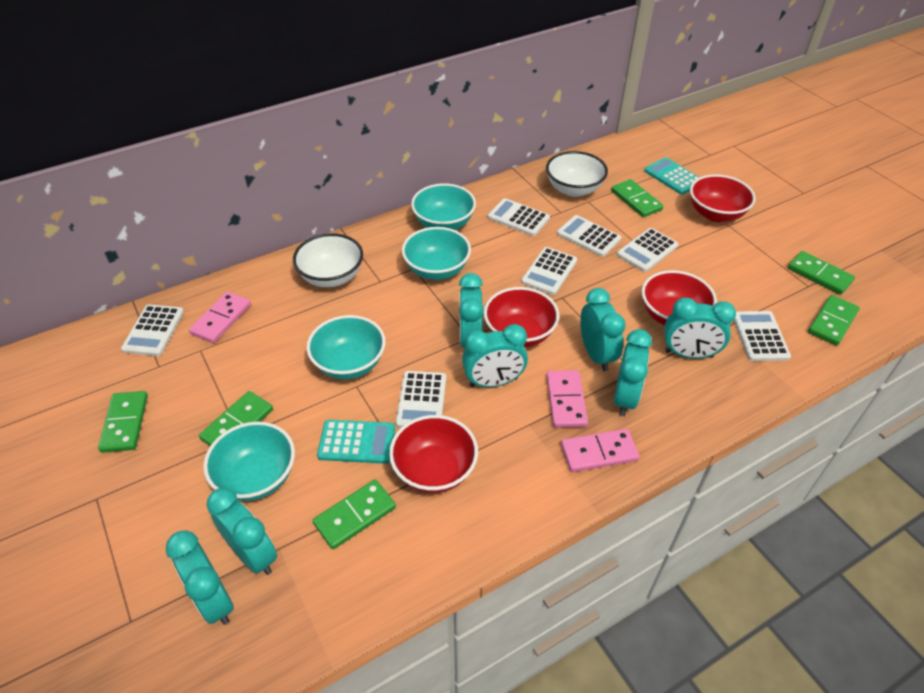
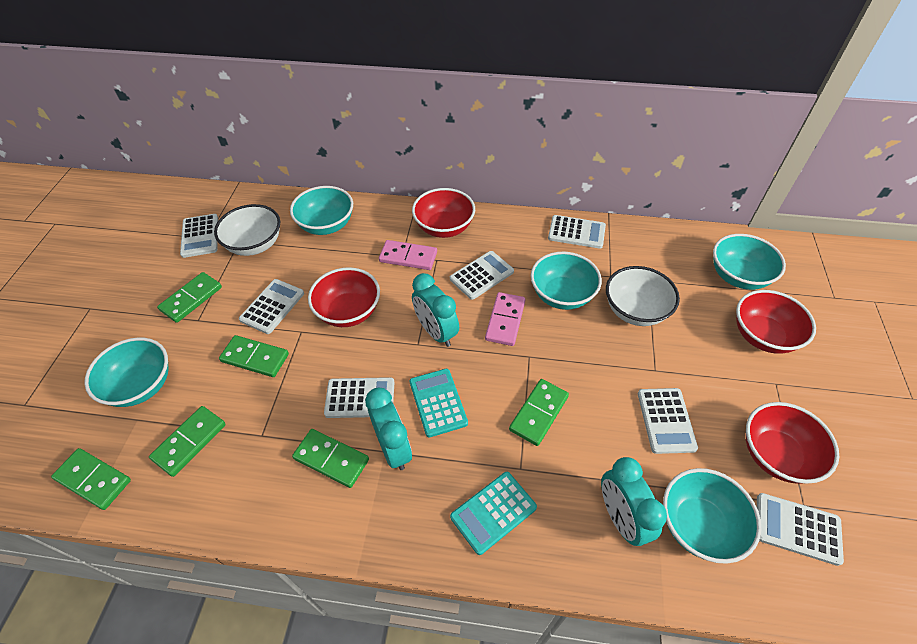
pink domino: 3 -> 2
turquoise bowl: 4 -> 5
turquoise clock: 7 -> 3

